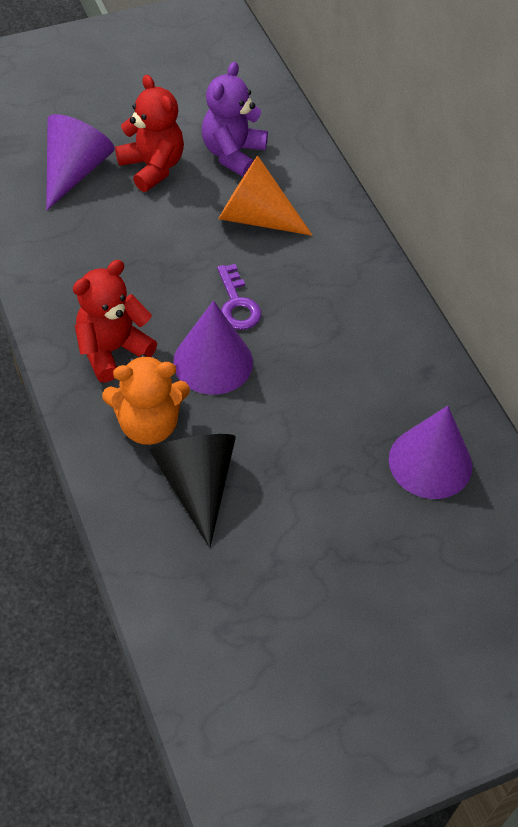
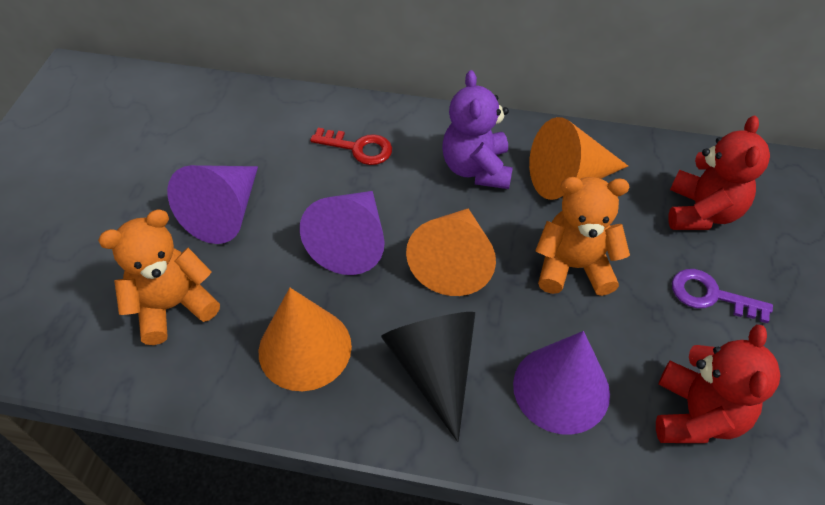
orange cone: 1 -> 3
orange teddy bear: 1 -> 2
red key: 0 -> 1

